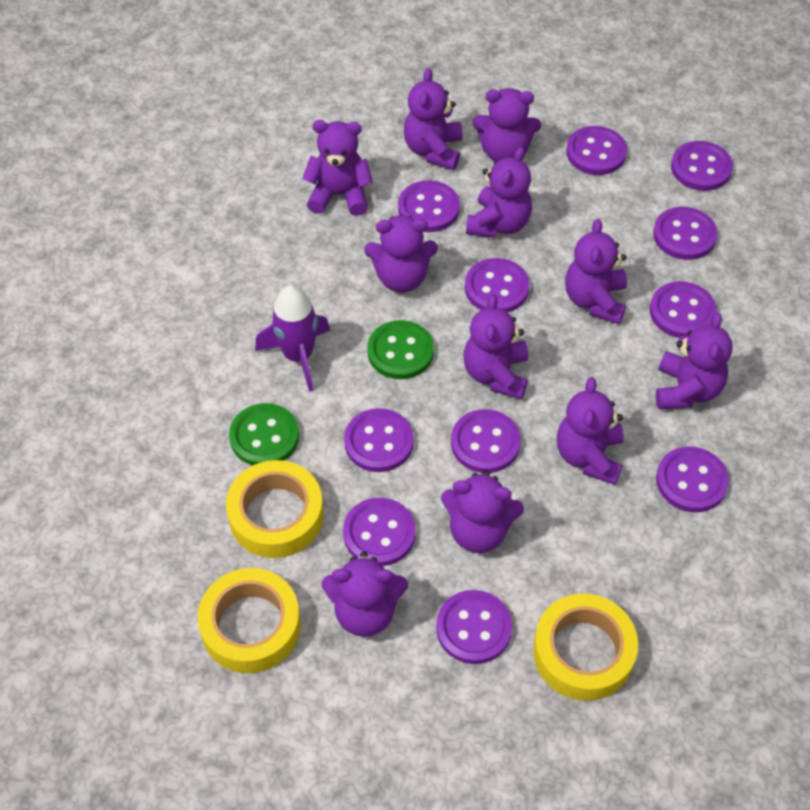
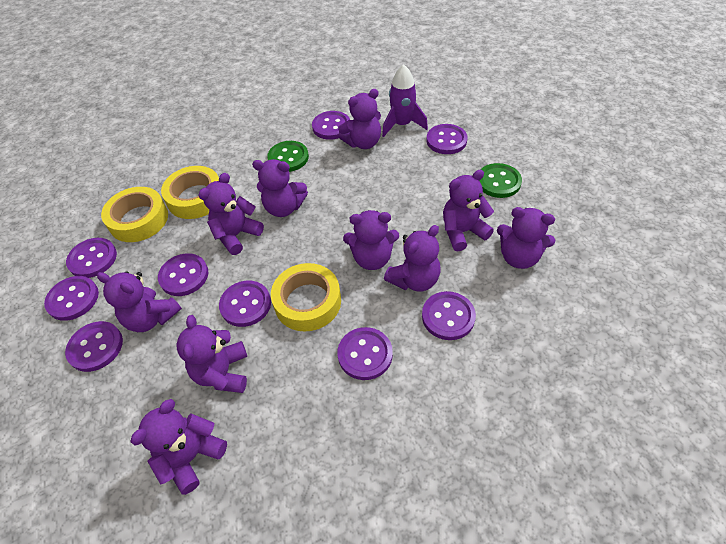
purple button: 11 -> 9
purple teddy bear: 11 -> 10

